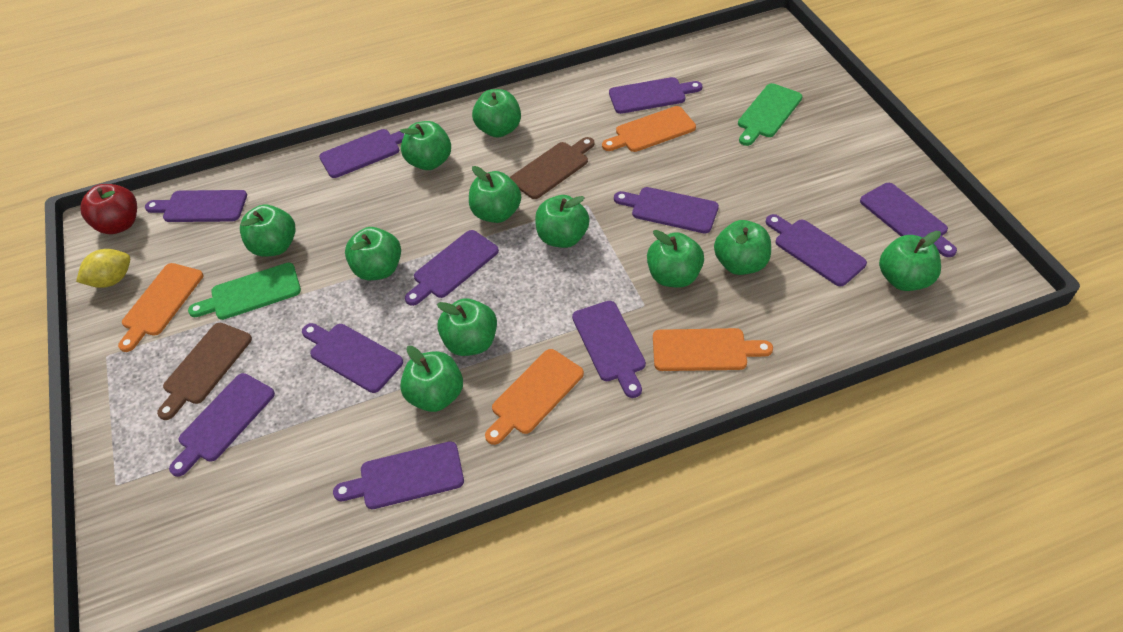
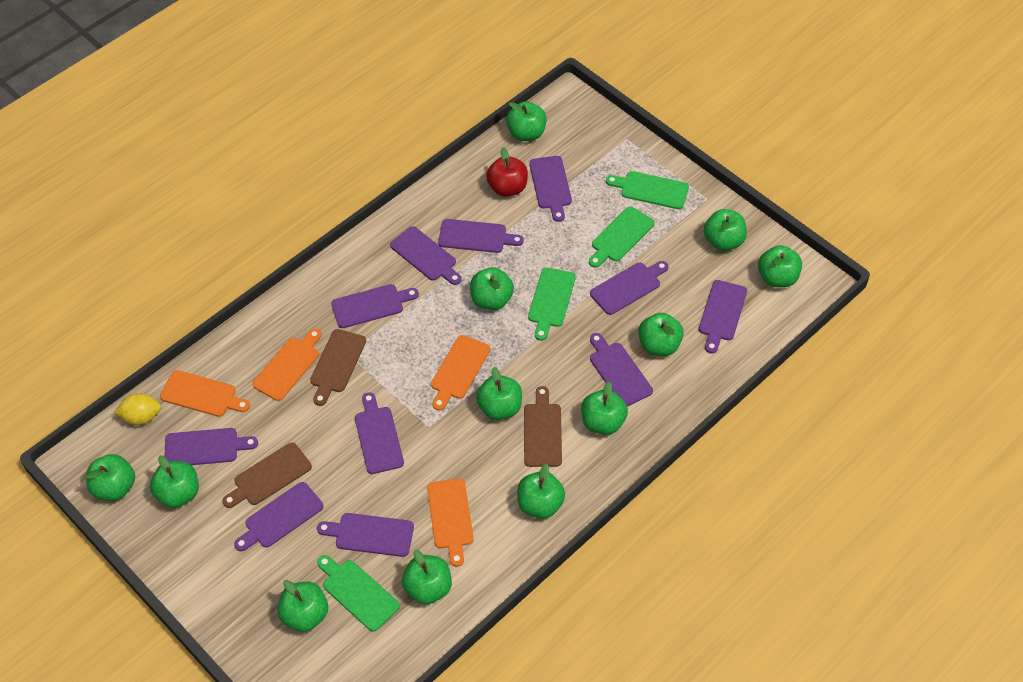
brown cutting board: 2 -> 3
green apple: 11 -> 12
green cutting board: 2 -> 4

